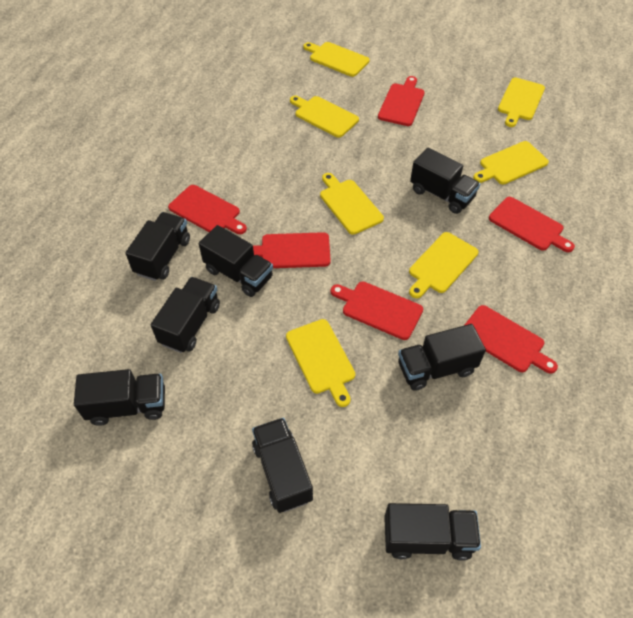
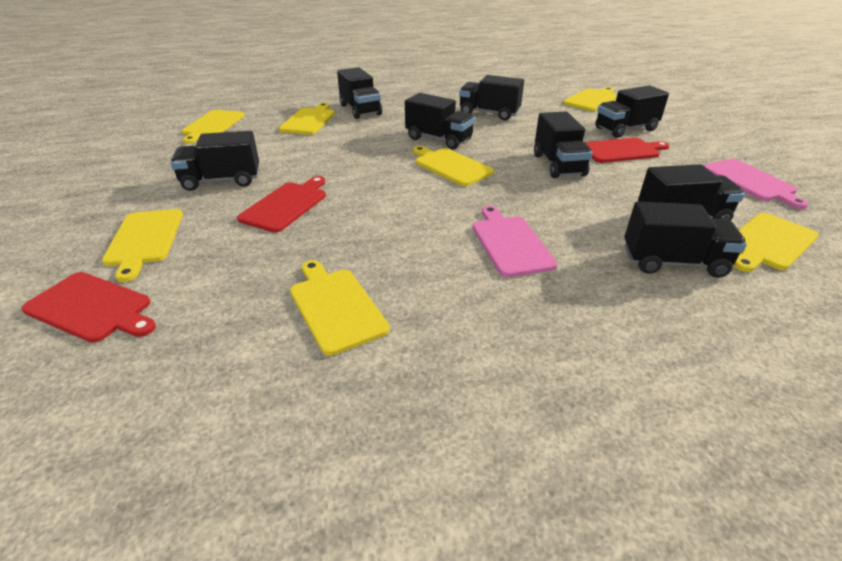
pink cutting board: 0 -> 2
red cutting board: 6 -> 3

